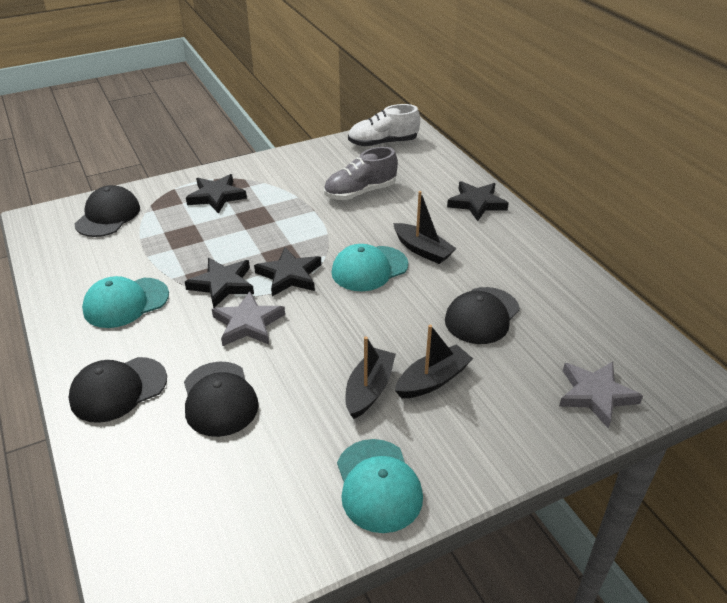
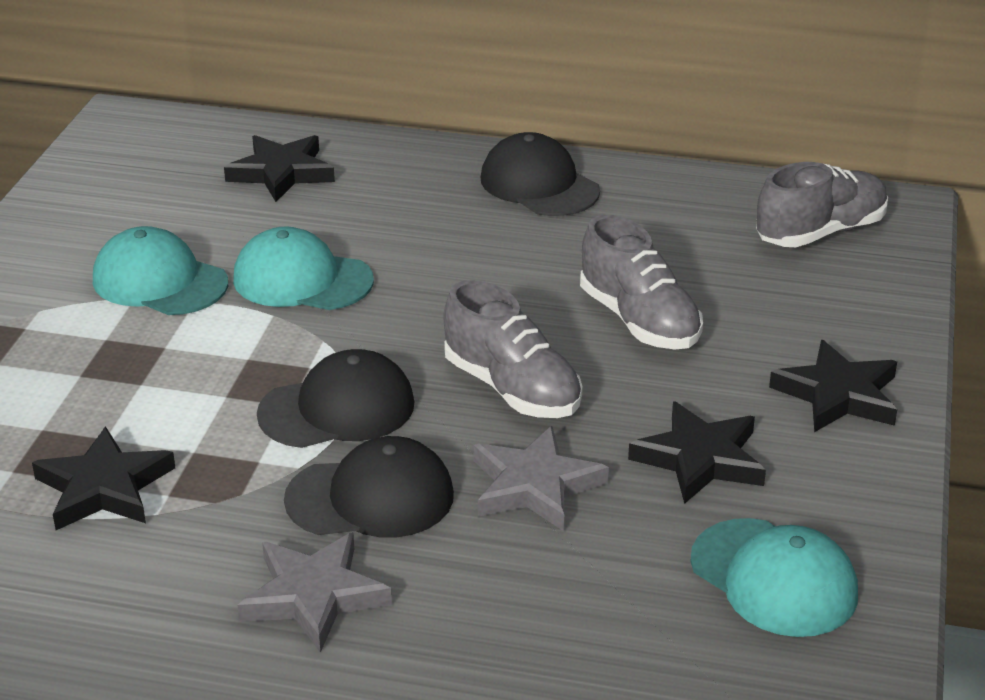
black boat: 3 -> 0
black cap: 4 -> 3
grey shoe: 1 -> 3
white shoe: 1 -> 0

